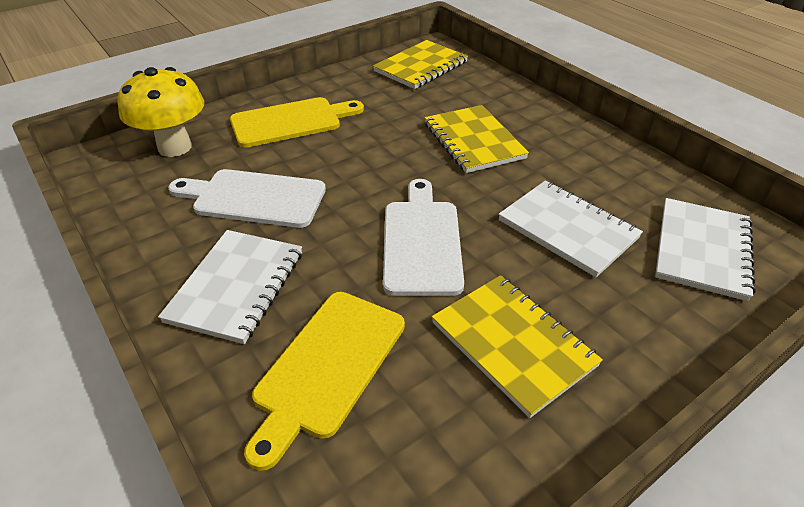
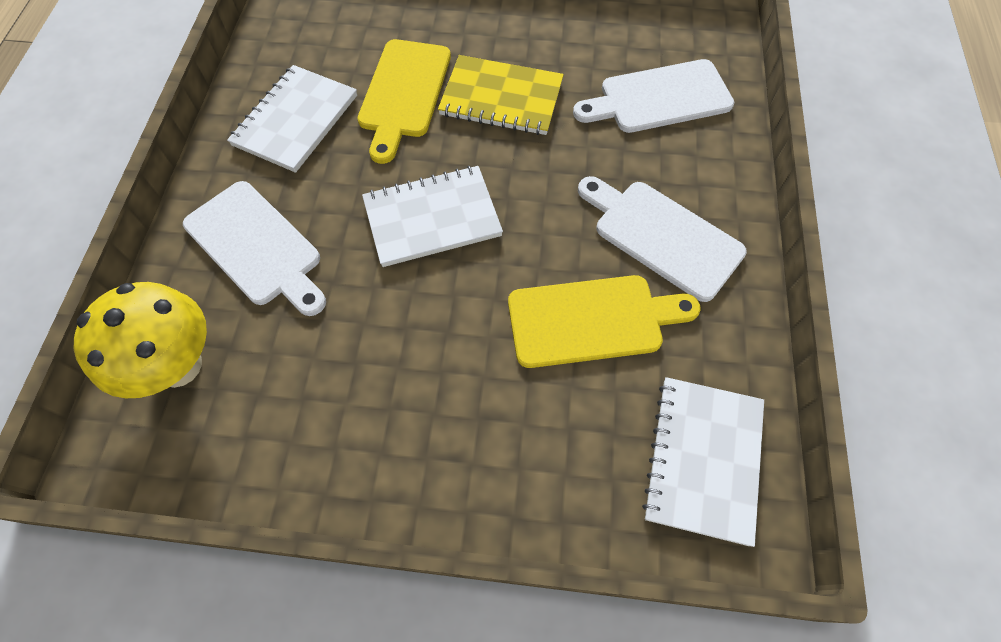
white cutting board: 2 -> 3
yellow notebook: 3 -> 1

